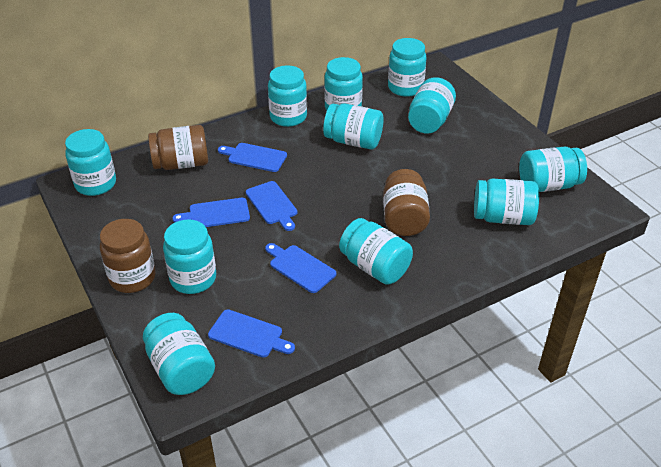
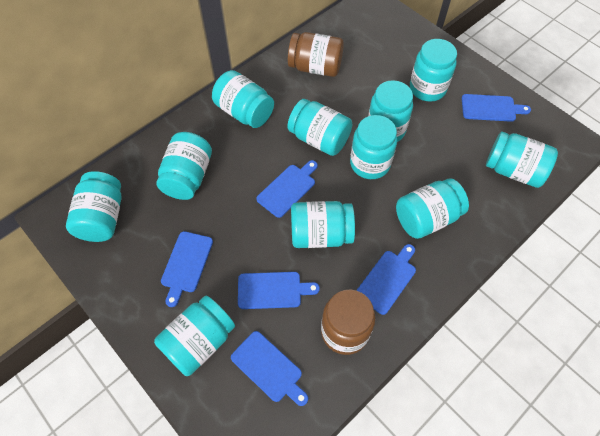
blue cutting board: 5 -> 6
brown jar: 3 -> 2

